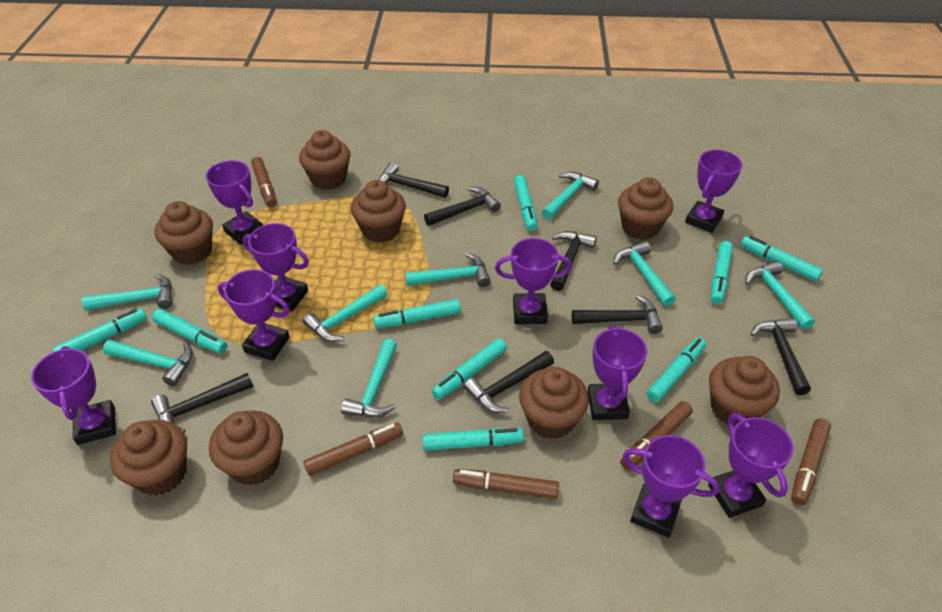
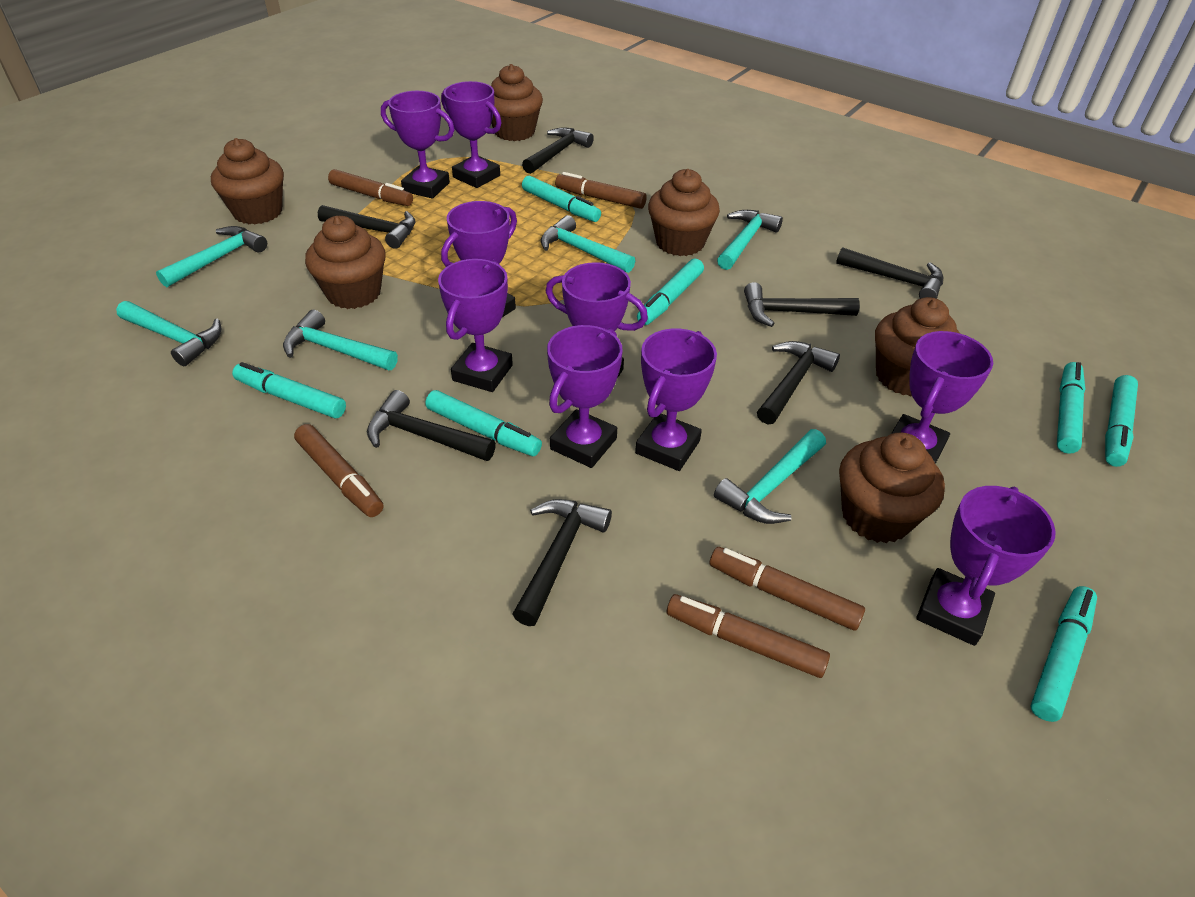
brown cupcake: 8 -> 6
turquoise hammer: 8 -> 6
turquoise marker: 9 -> 7

